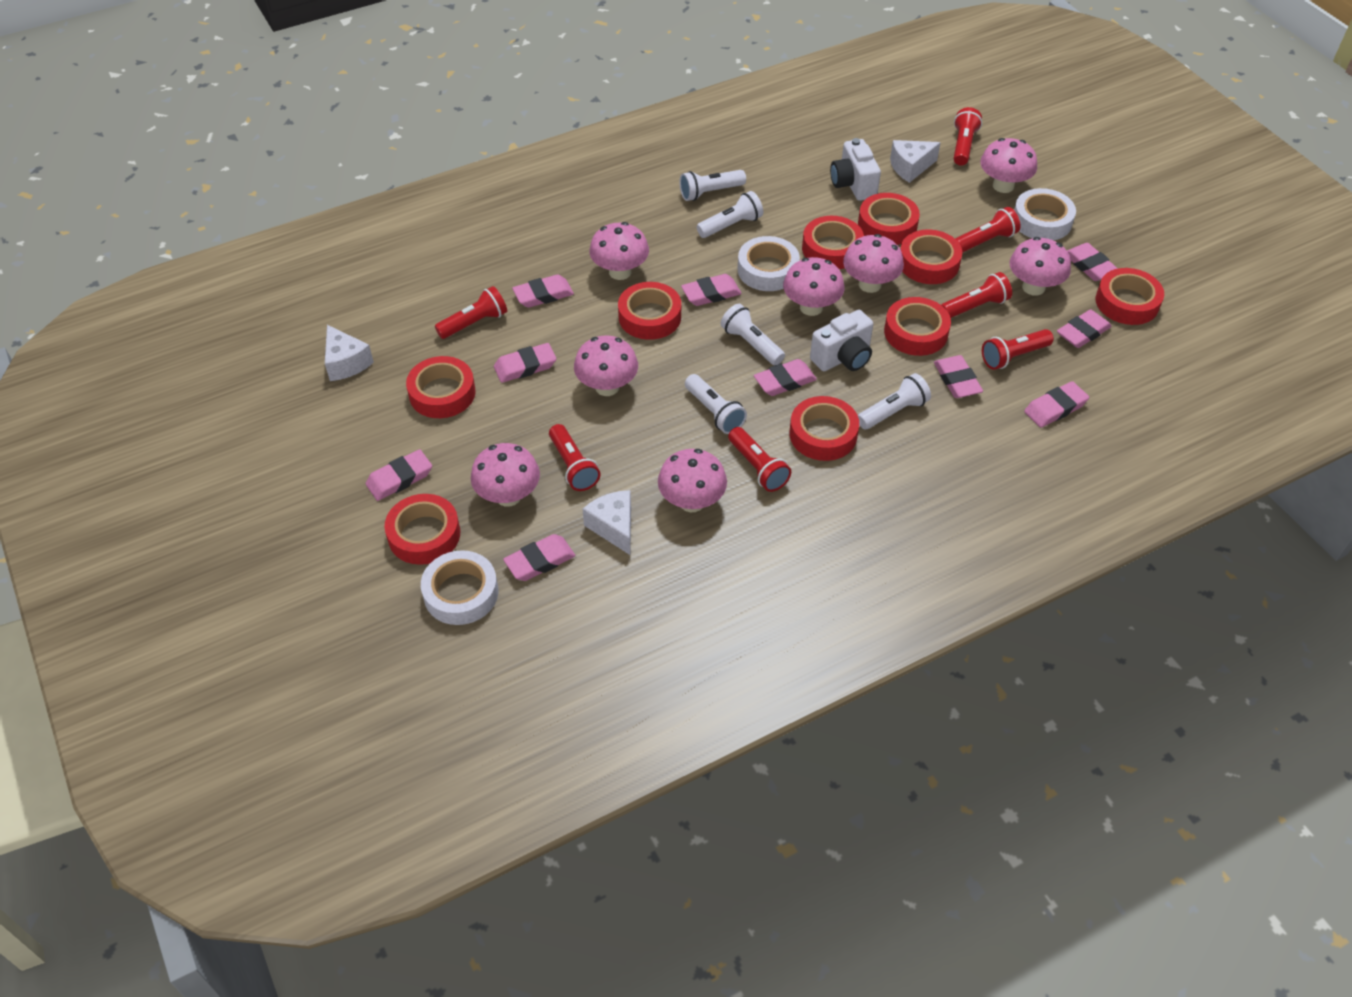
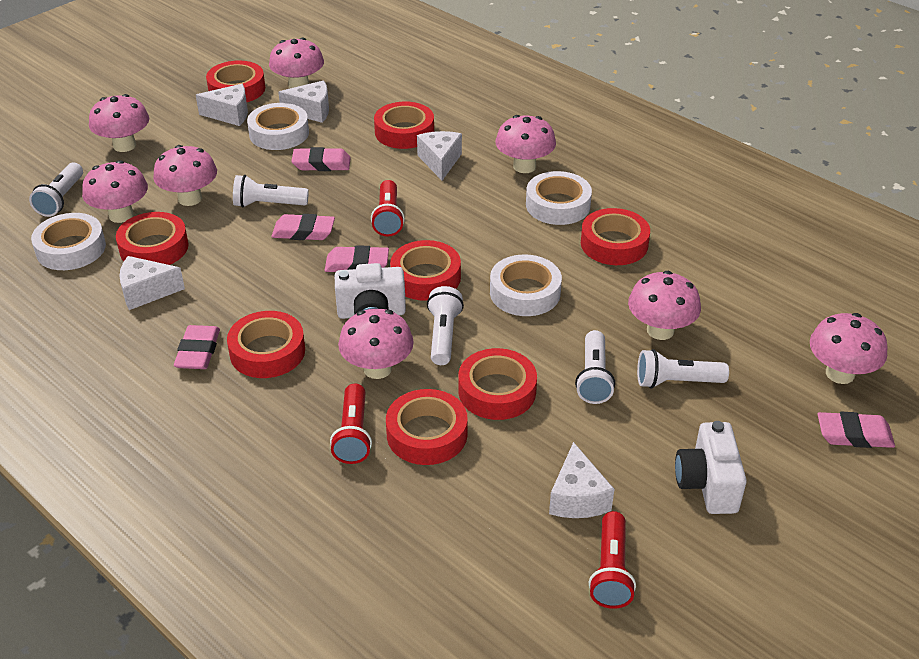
pink eraser: 10 -> 5
red flashlight: 7 -> 3
red tape: 9 -> 8
white cheese: 3 -> 5
white tape: 3 -> 4

